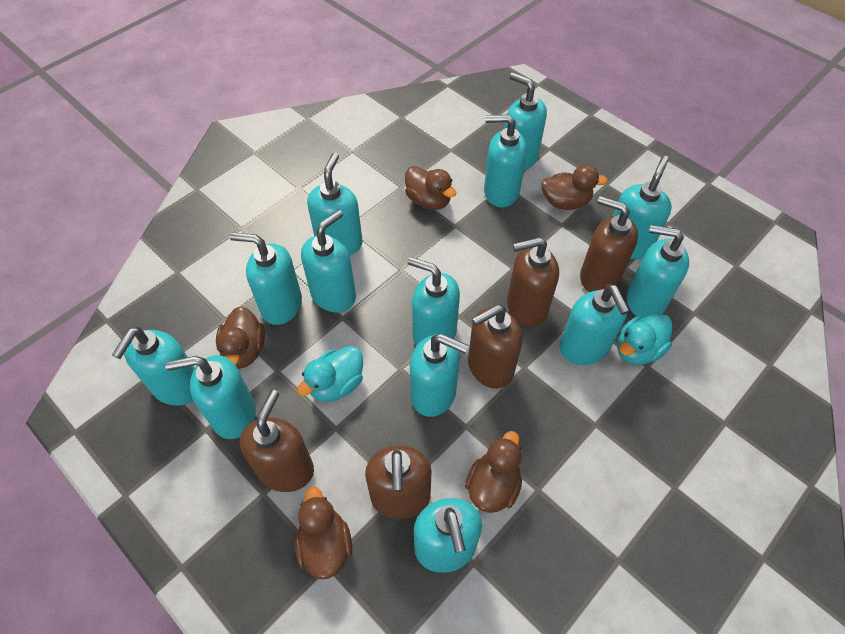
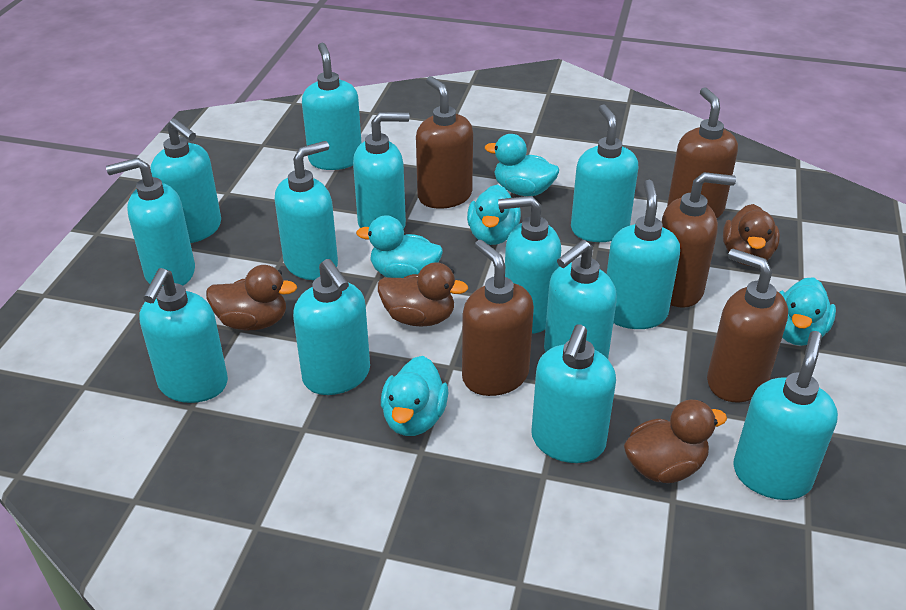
brown duck: 5 -> 4
turquoise duck: 2 -> 5

